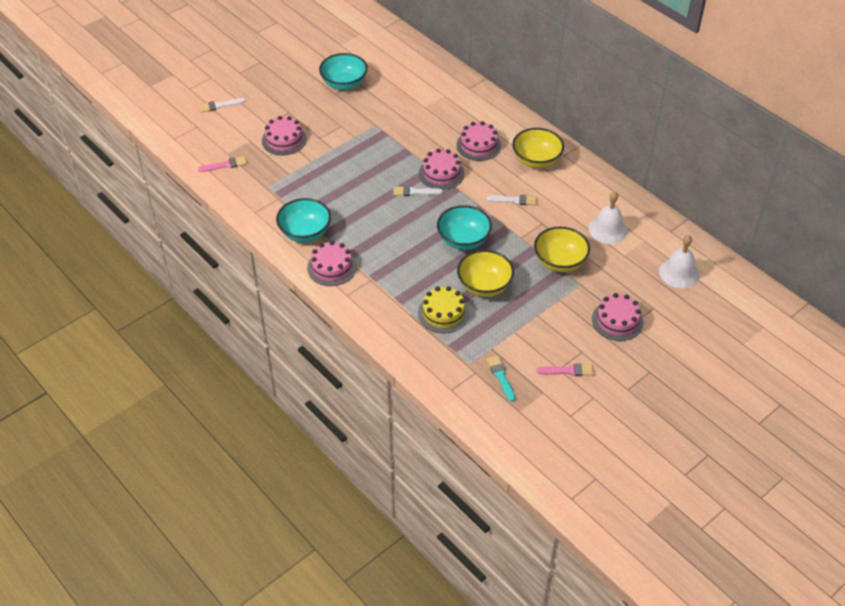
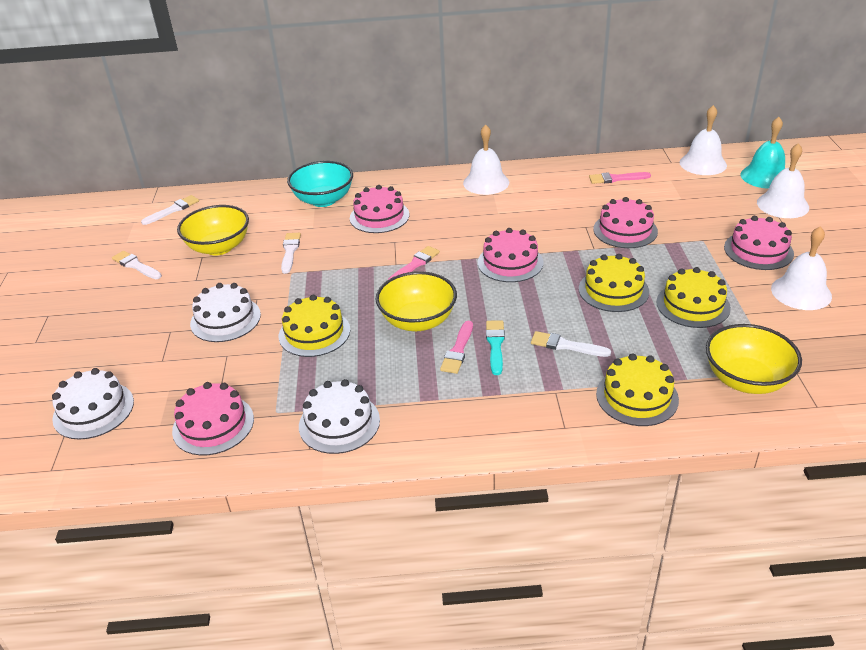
pink brush: 2 -> 3
turquoise bell: 0 -> 1
turquoise bowl: 3 -> 1
white bell: 2 -> 4
white brush: 3 -> 4
white cake: 0 -> 3
yellow cake: 1 -> 4

